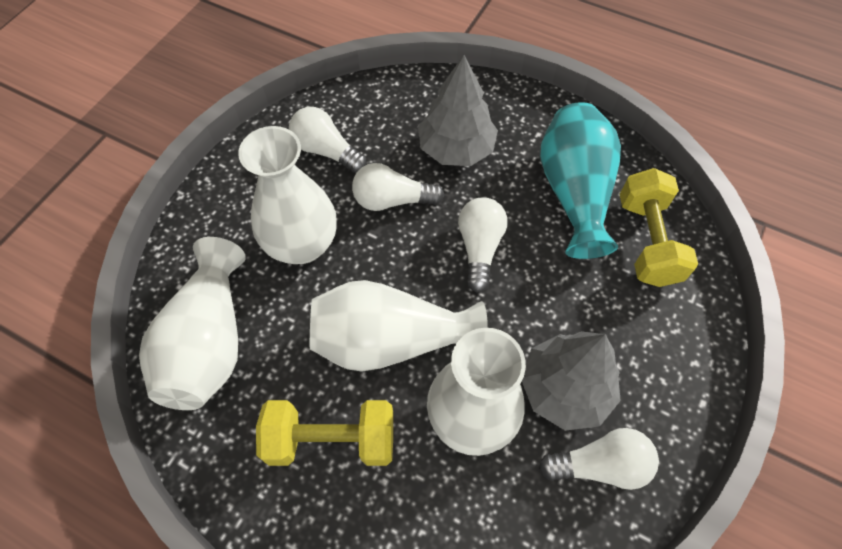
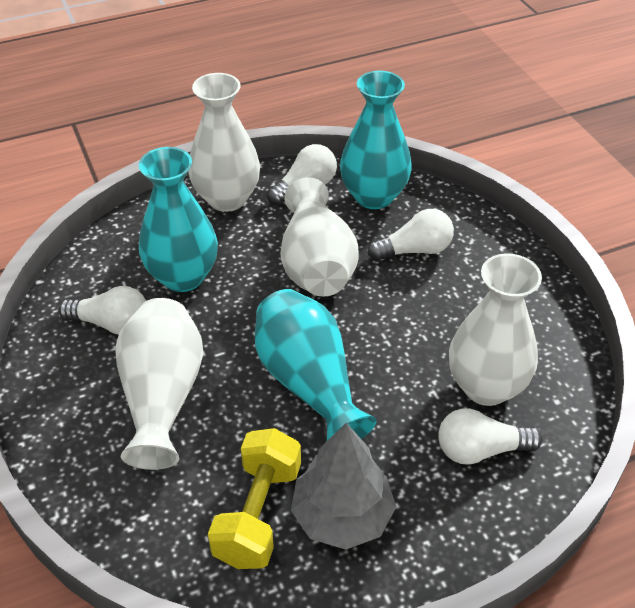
grey tree: 2 -> 1
turquoise vase: 1 -> 3
yellow dumbbell: 2 -> 1

